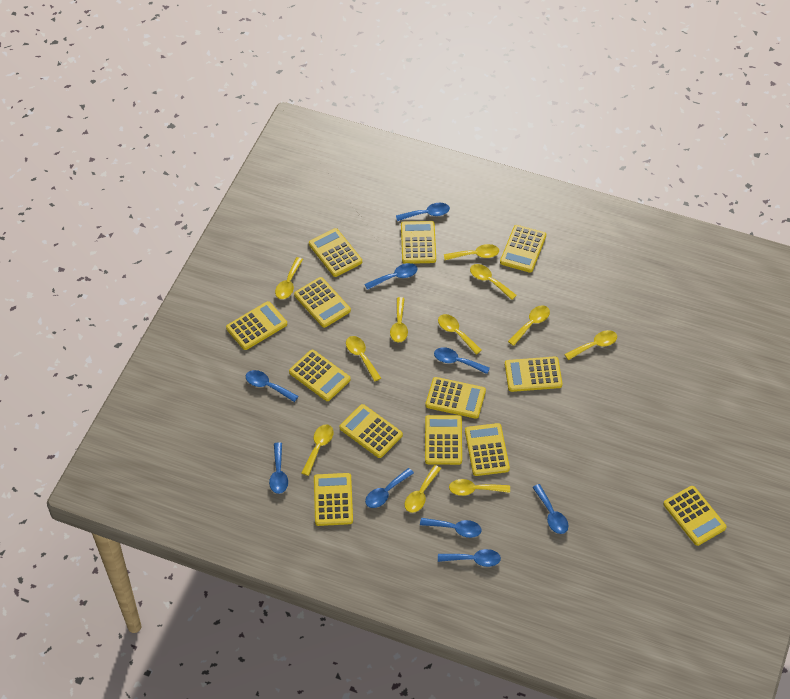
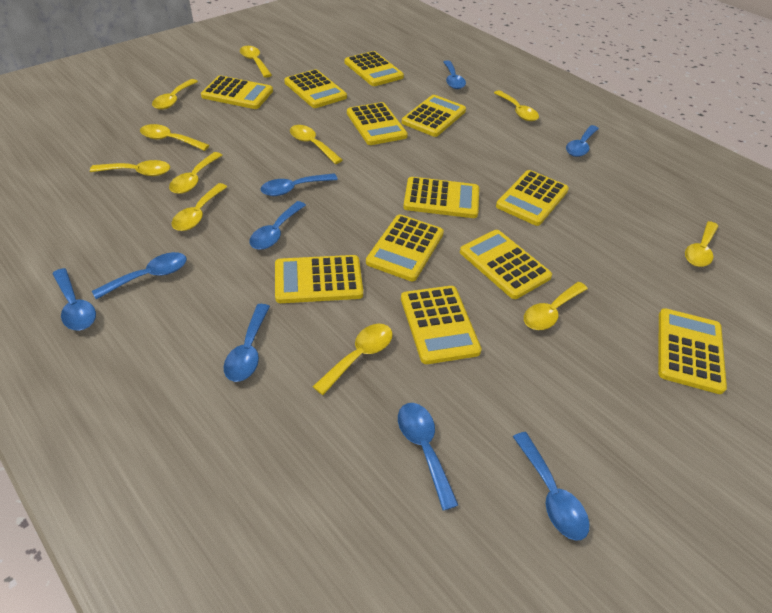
yellow calculator: 13 -> 12

